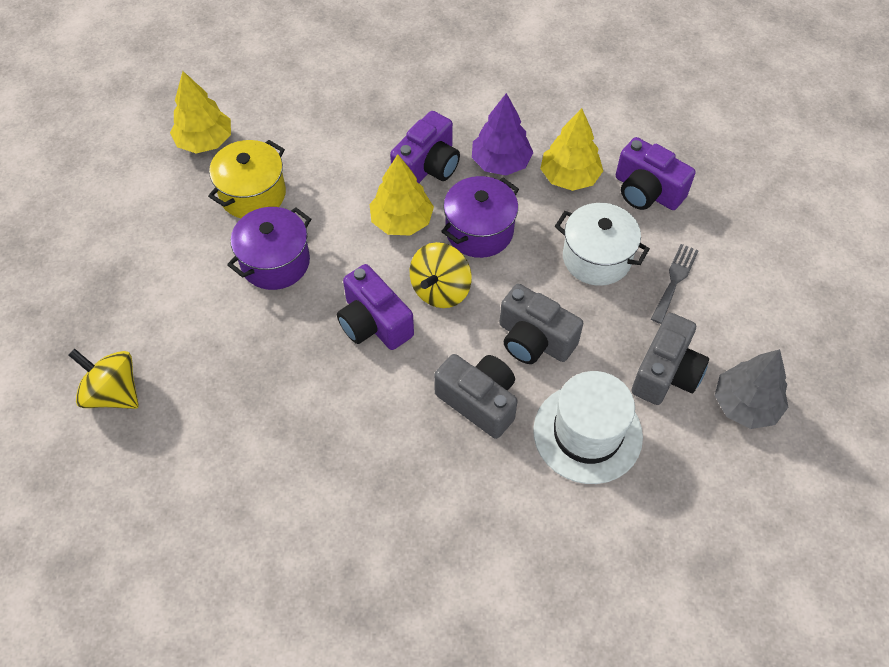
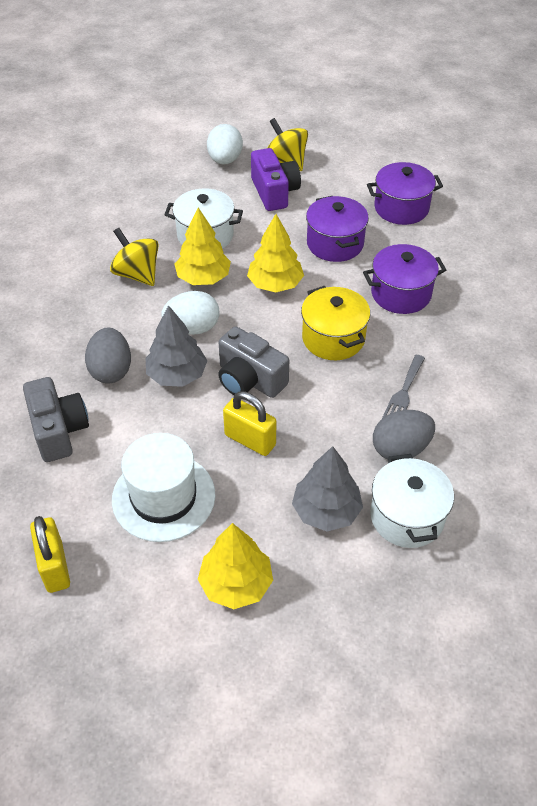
grey camera: 3 -> 2
grey egg: 0 -> 2
grey tree: 1 -> 2
purple camera: 3 -> 1
purple pot: 2 -> 3
purple tree: 1 -> 0
white egg: 0 -> 2
white pot: 1 -> 2
yellow padlock: 0 -> 2

